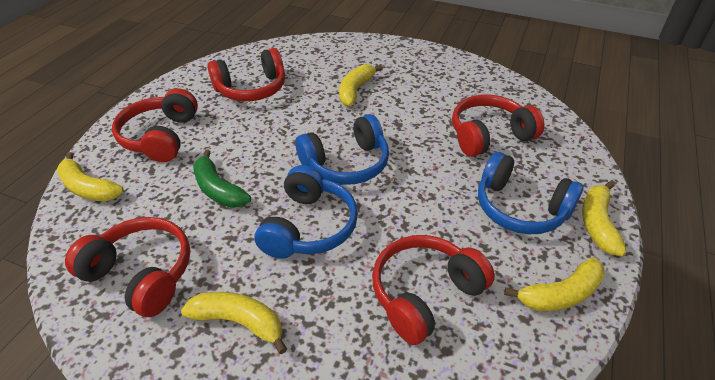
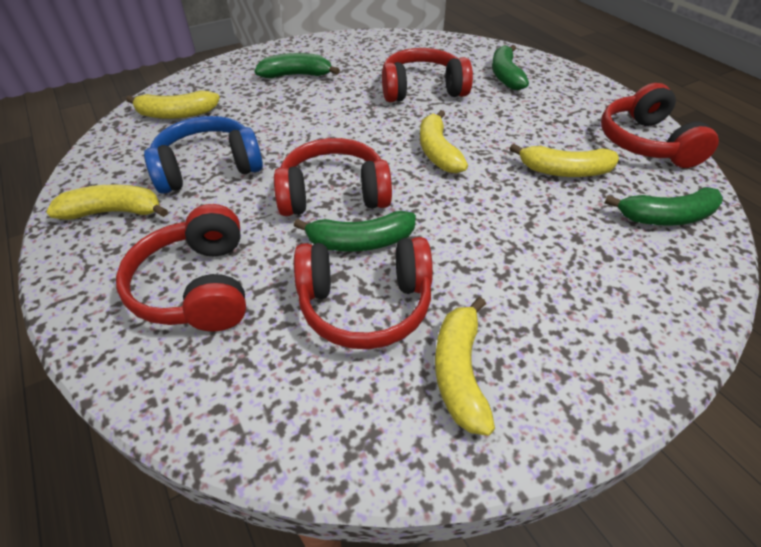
blue headphones: 3 -> 1
green banana: 1 -> 4

